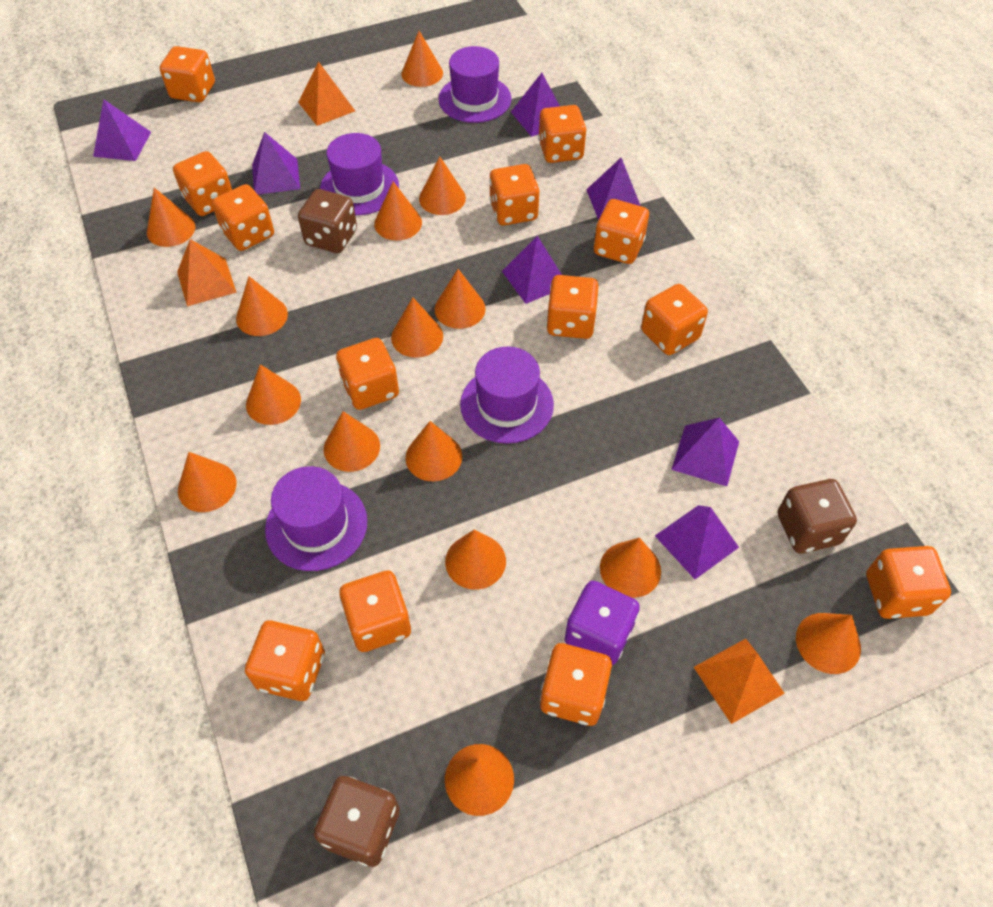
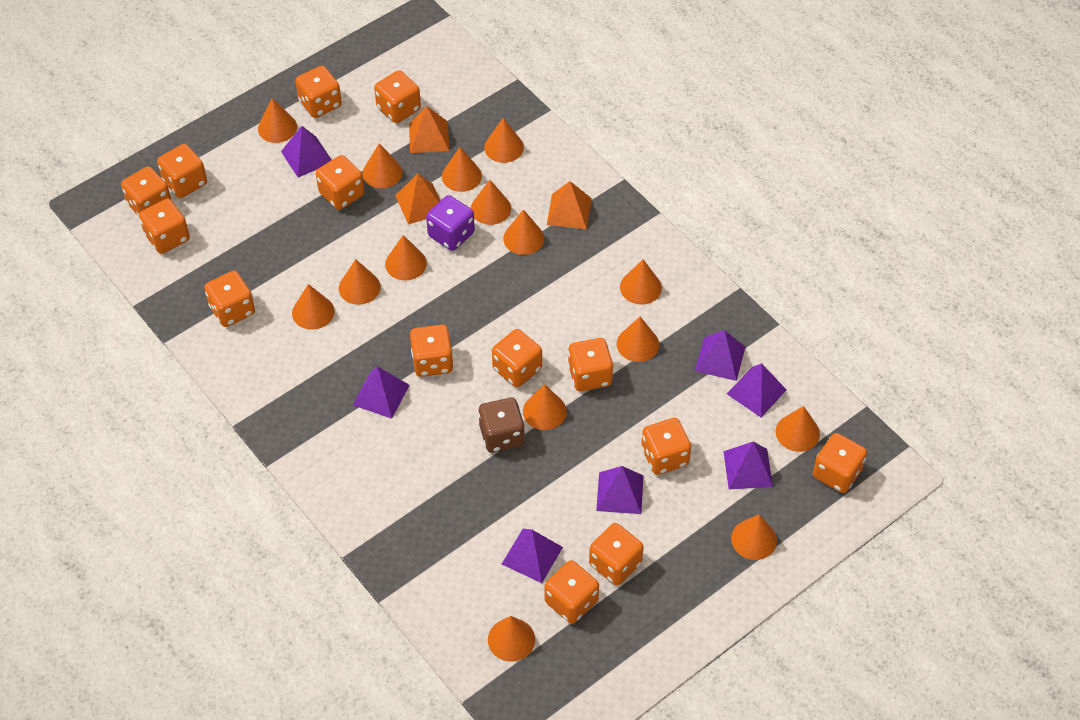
brown dice: 3 -> 1
orange dice: 13 -> 14
purple hat: 4 -> 0

